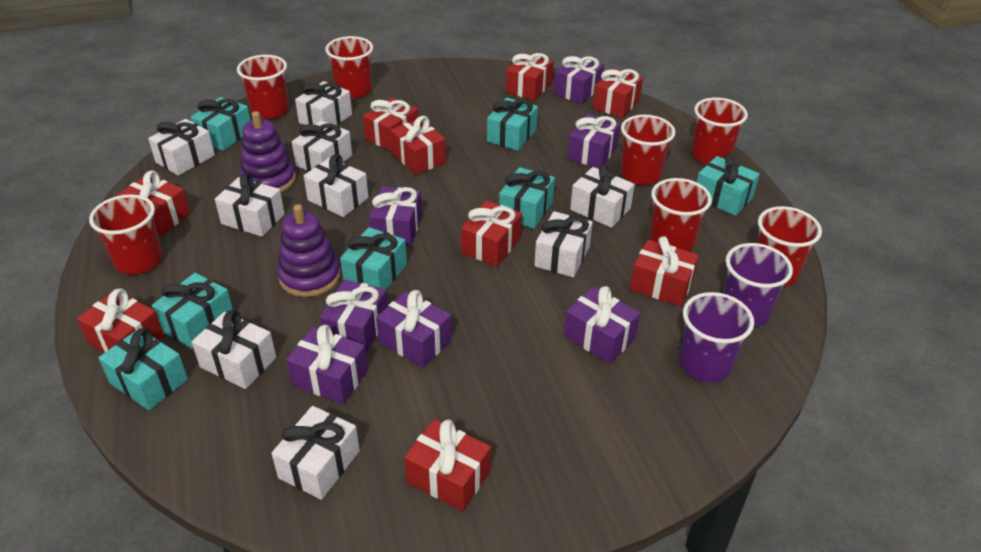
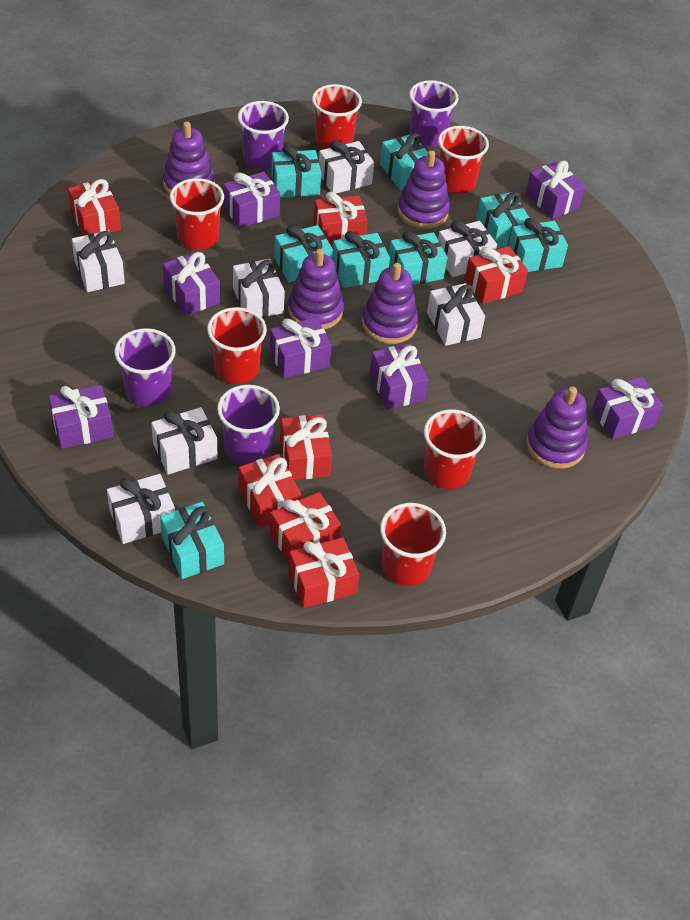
purple cup: 2 -> 4
purple stacking toy: 2 -> 5
red cup: 7 -> 6
red gift: 9 -> 7
turquoise gift: 7 -> 8
white gift: 9 -> 7

